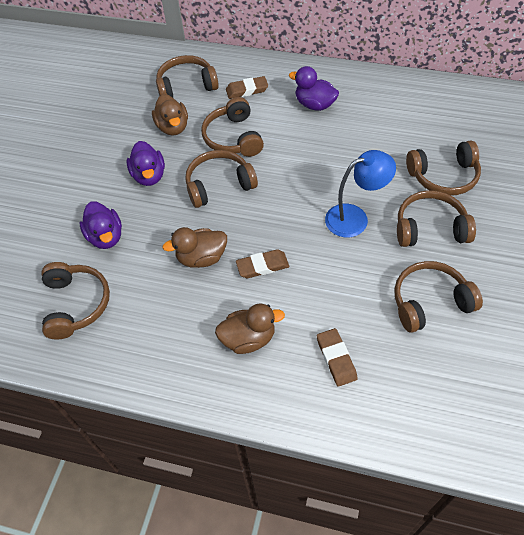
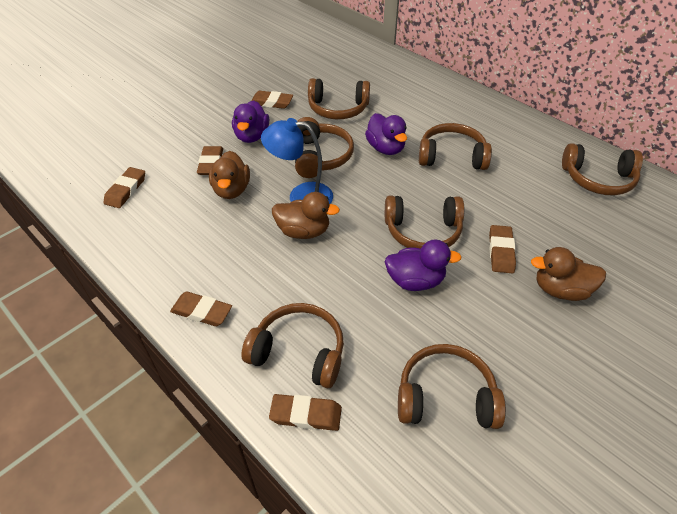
brown eraser: 3 -> 6

